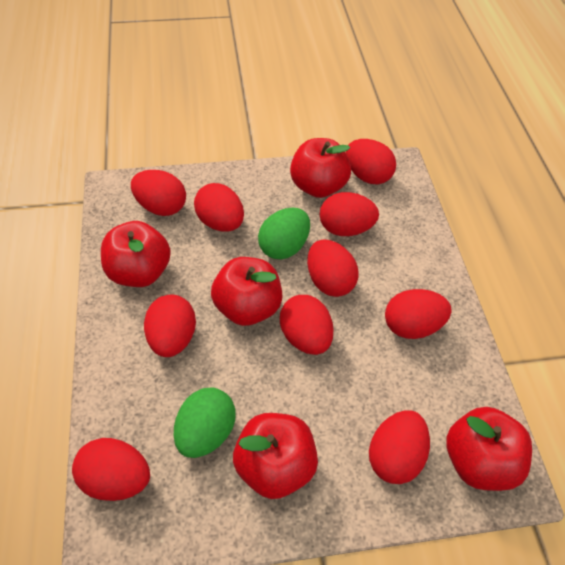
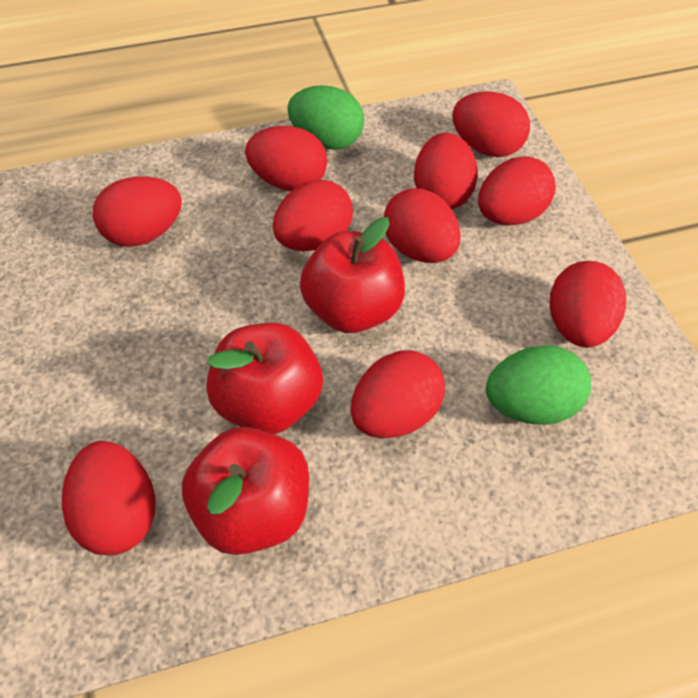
red apple: 5 -> 3

